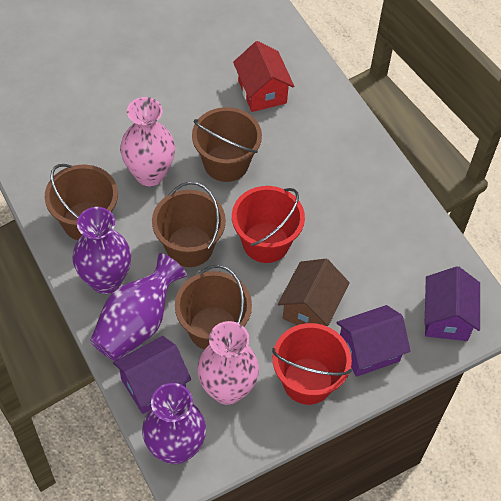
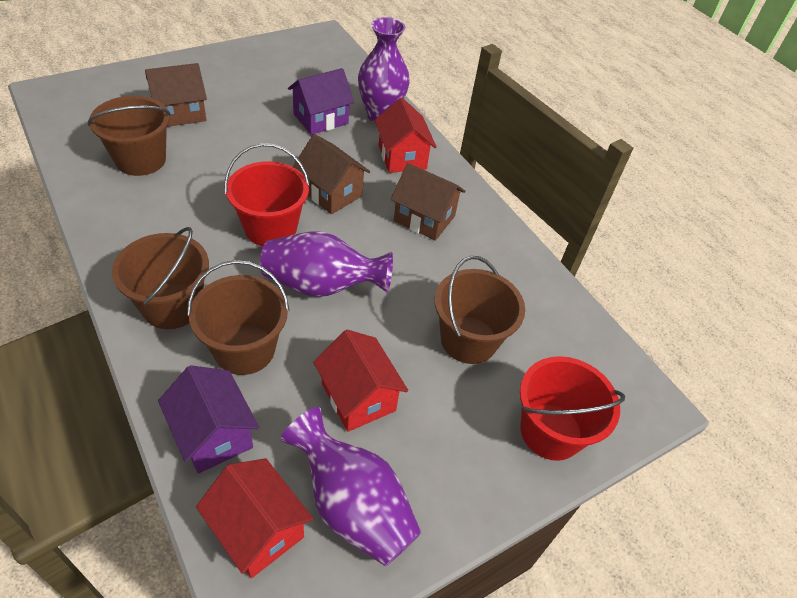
brown house: 1 -> 3
pink vase: 2 -> 0
purple house: 3 -> 2
red house: 1 -> 3

